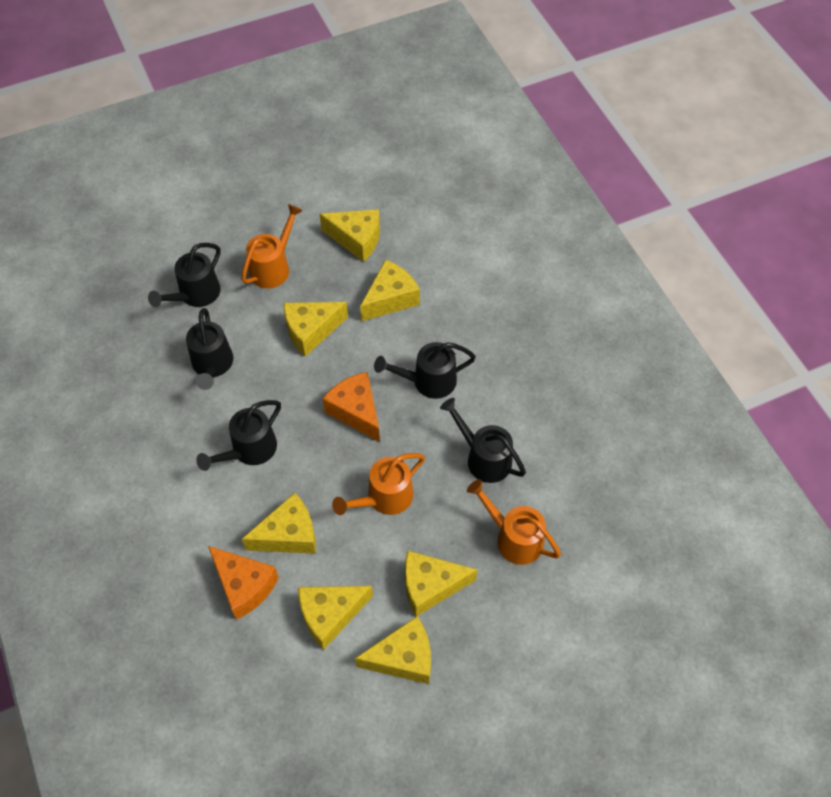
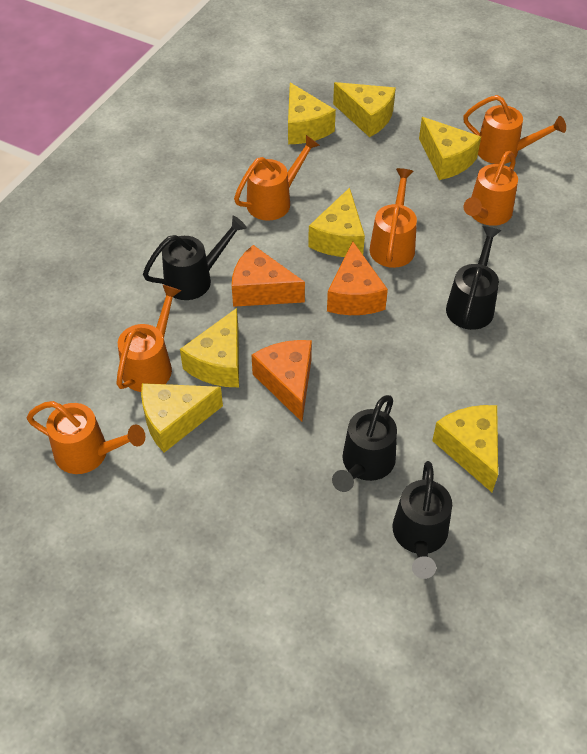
black watering can: 5 -> 4
orange cheese: 2 -> 3
orange watering can: 3 -> 6

